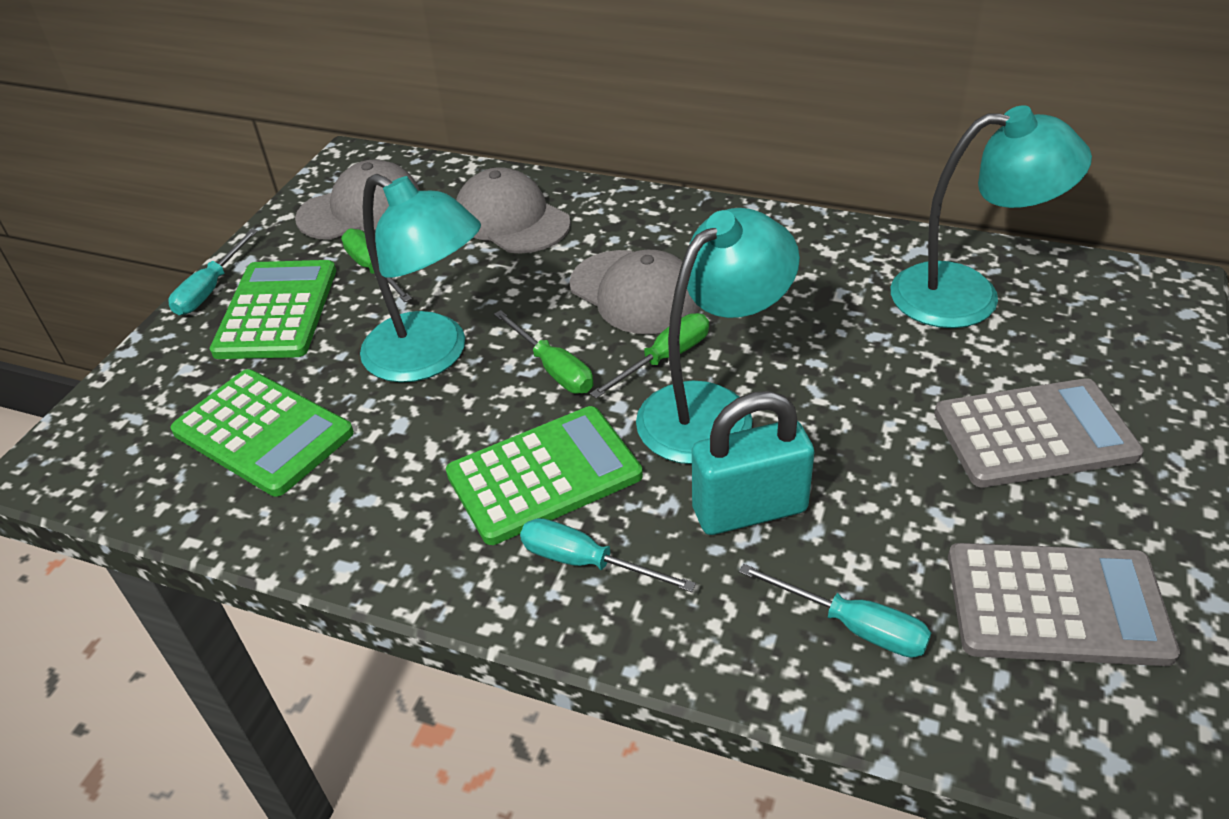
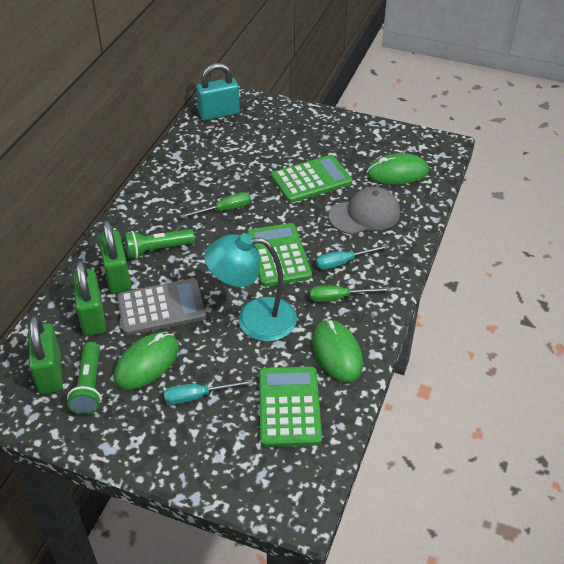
green flashlight: 0 -> 2
green mouse: 0 -> 3
green padlock: 0 -> 3
green screwdriver: 3 -> 2
grey calculator: 2 -> 1
grey cap: 3 -> 1
turquoise lamp: 3 -> 1
turquoise screwdriver: 3 -> 2

